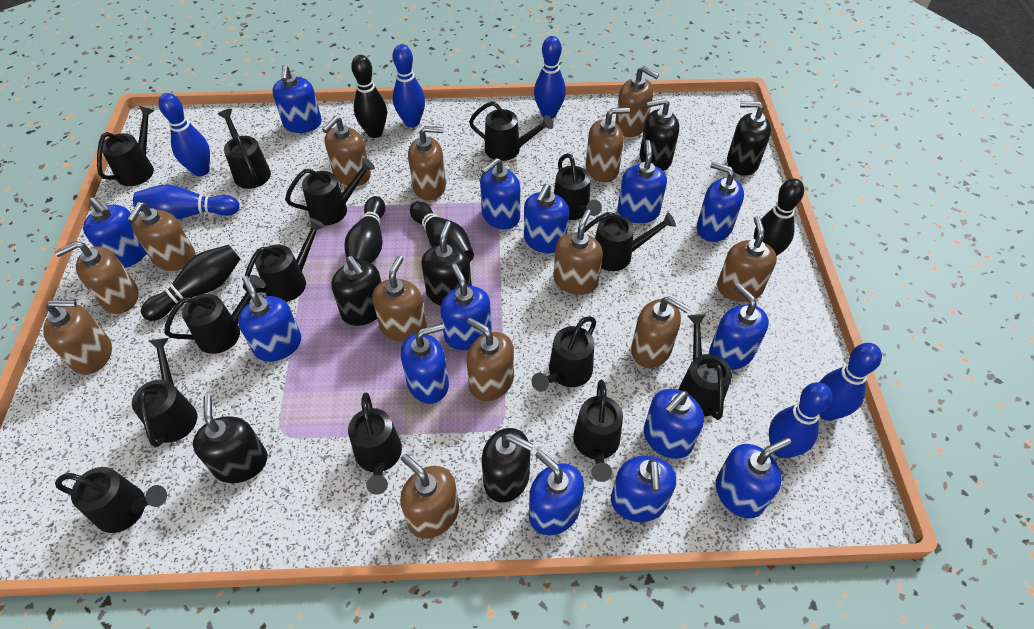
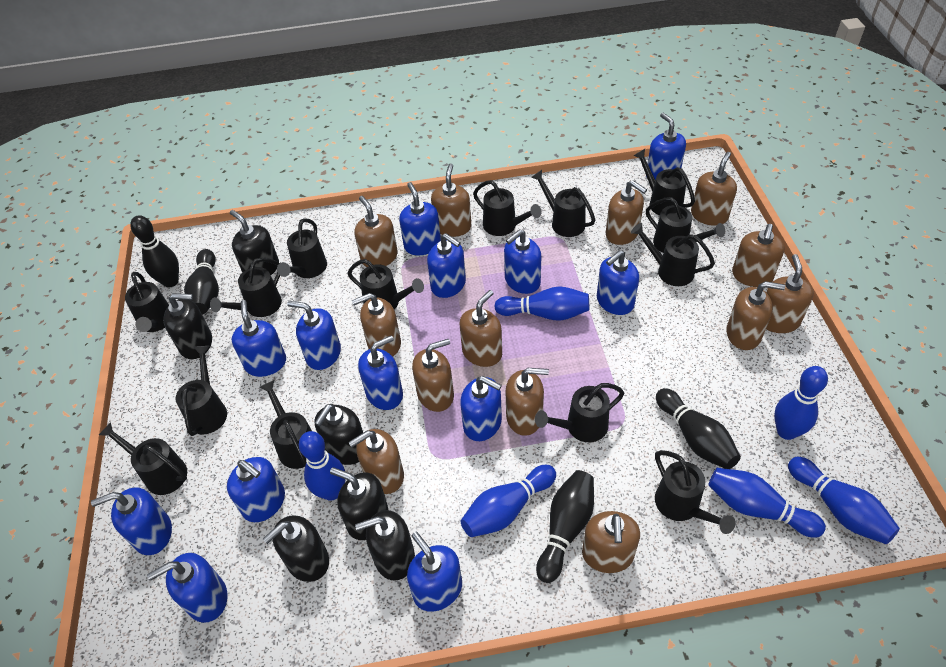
black bowling pin: 5 -> 4
blue soap dispenser: 14 -> 13

